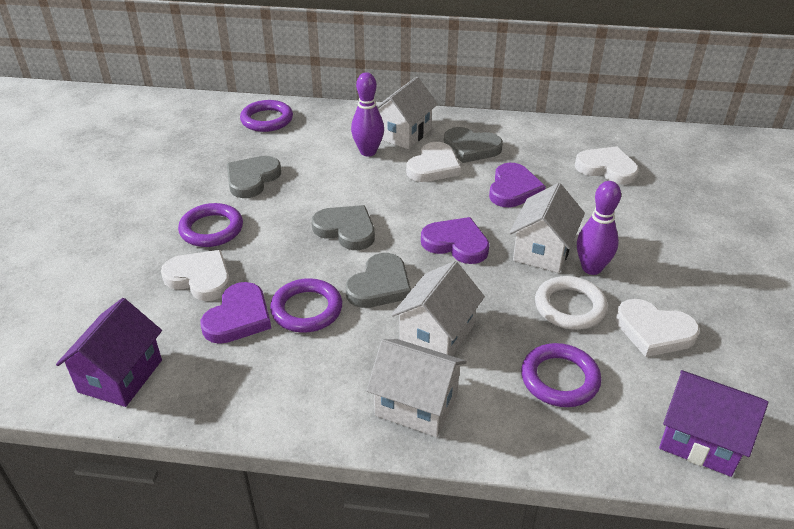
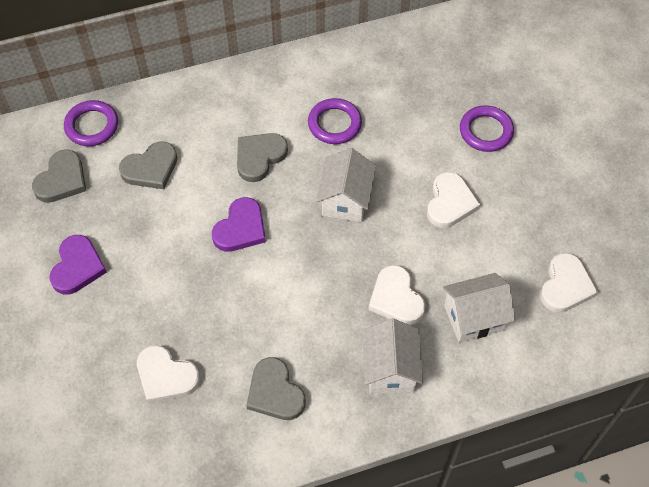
purple bowling pin: 2 -> 0
purple heart: 3 -> 2
purple house: 2 -> 0
purple ring: 4 -> 3
white house: 4 -> 3
white ring: 1 -> 0

